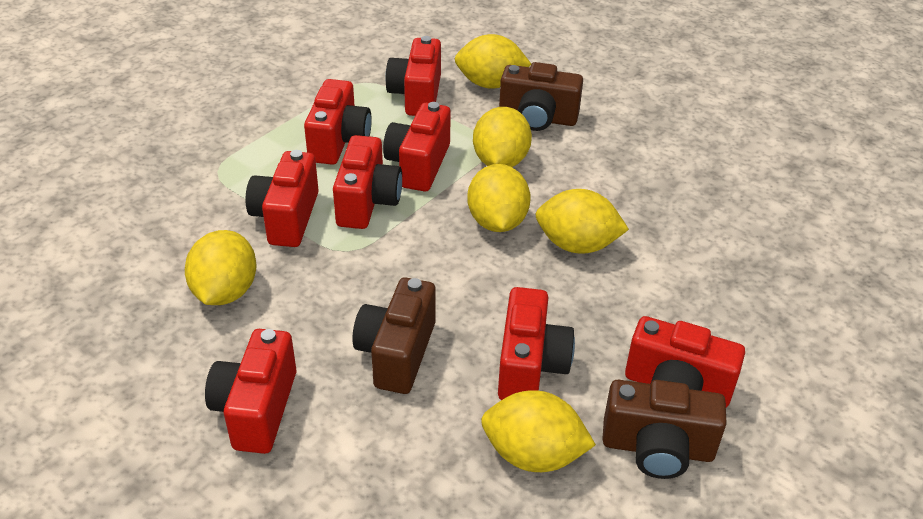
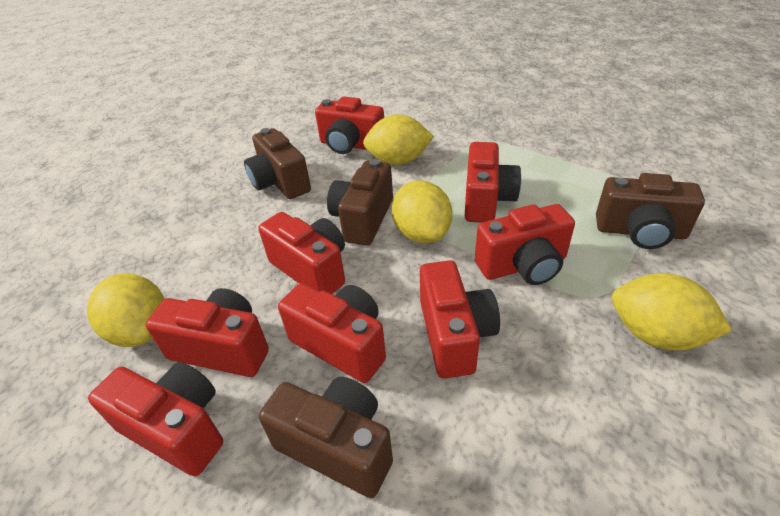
brown camera: 3 -> 4
yellow lemon: 6 -> 4

